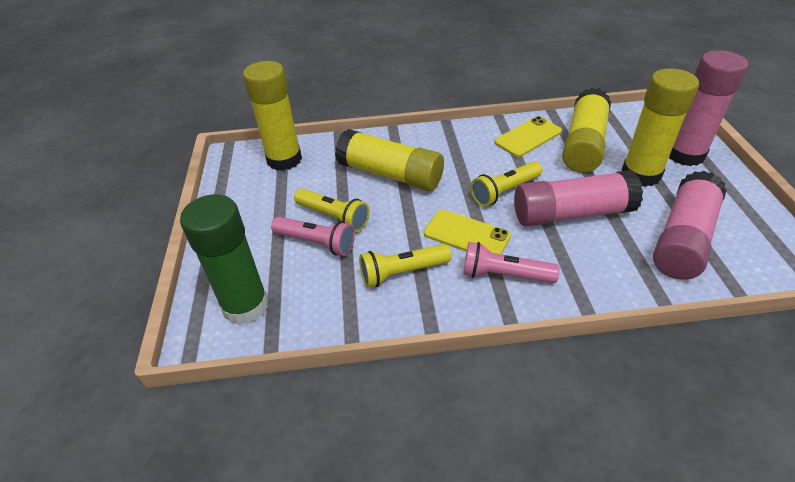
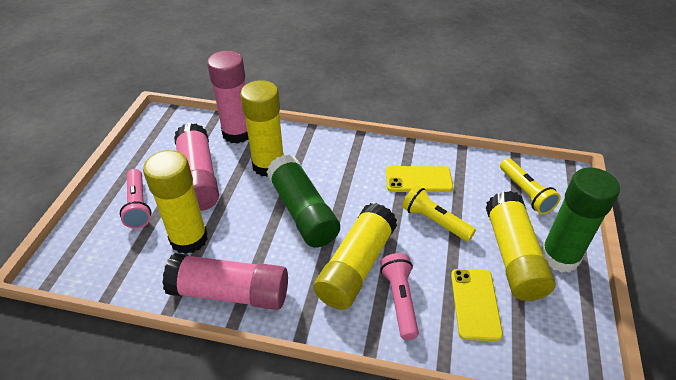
green glue stick: 1 -> 2
yellow flashlight: 3 -> 2

